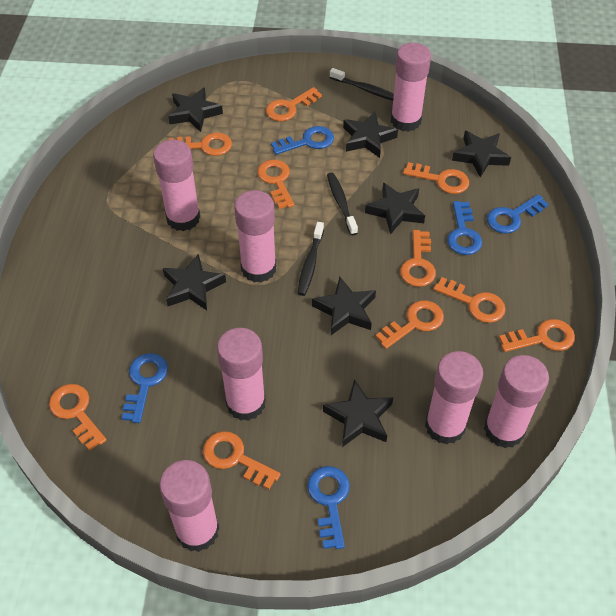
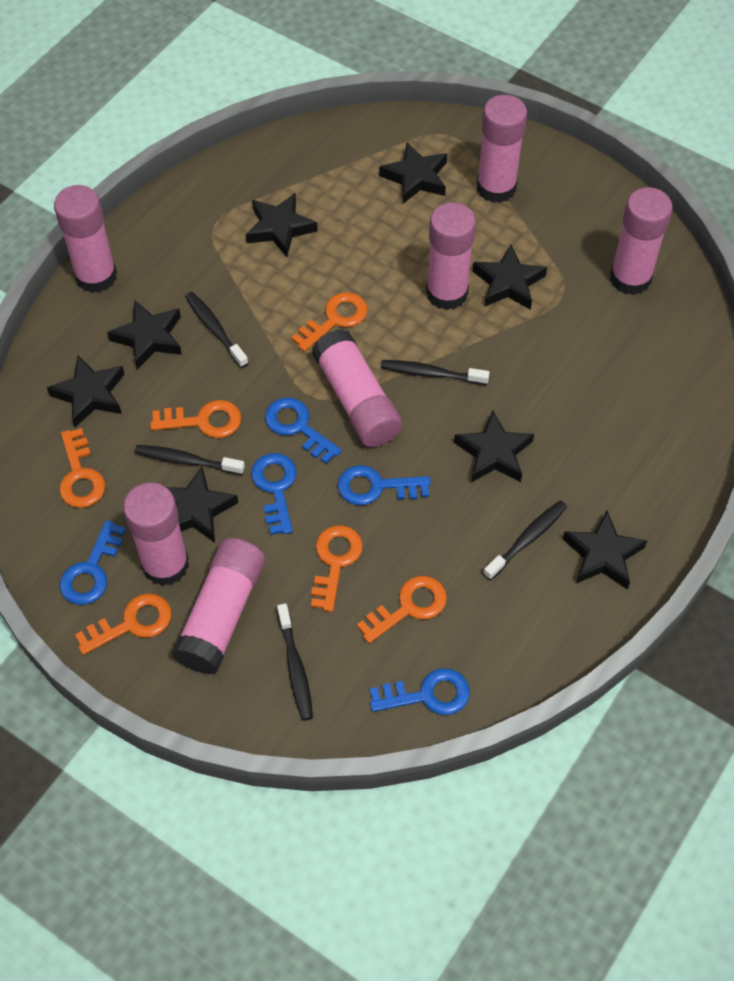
black star: 7 -> 8
black toothbrush: 3 -> 5
orange key: 10 -> 6

